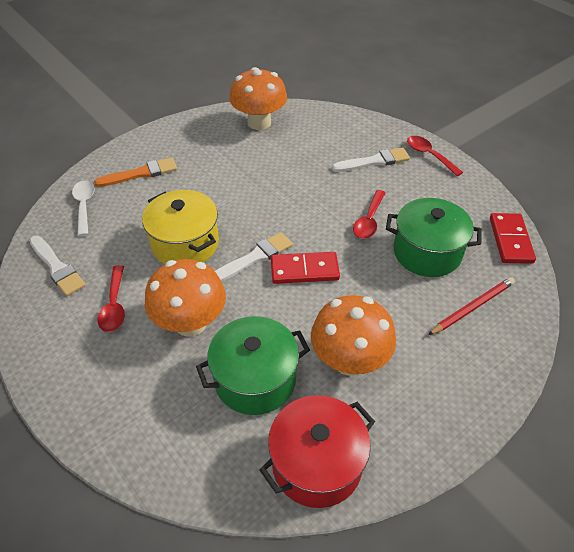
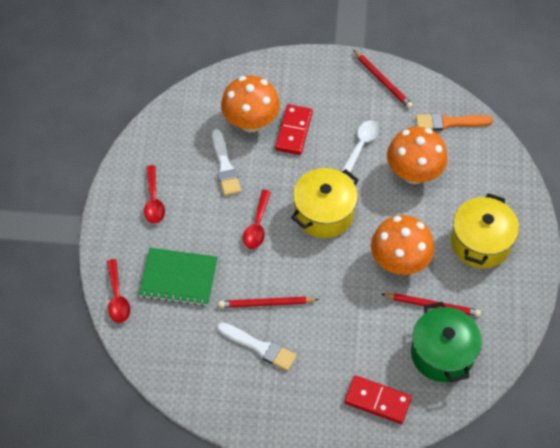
green notebook: 0 -> 1
green pot: 2 -> 1
red pencil: 1 -> 3
red pot: 1 -> 0
white brush: 3 -> 2
yellow pot: 1 -> 2

